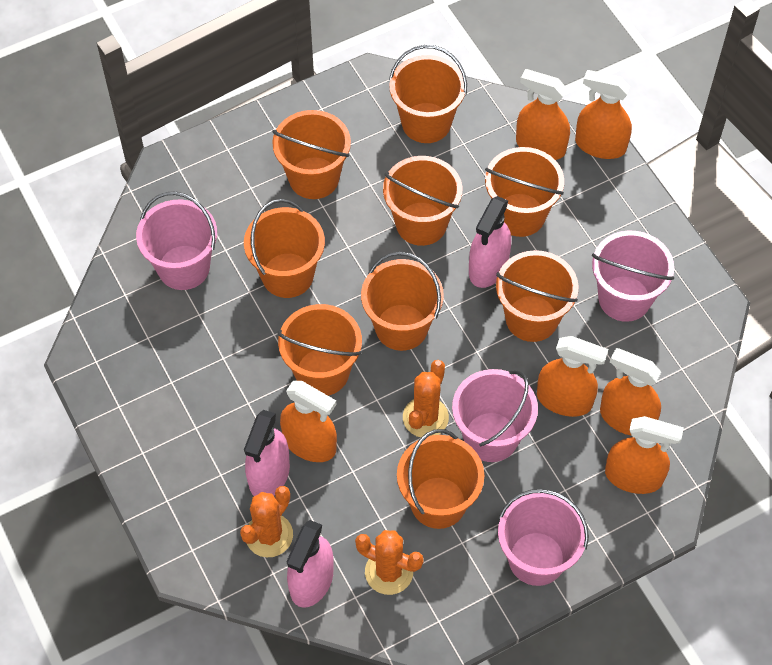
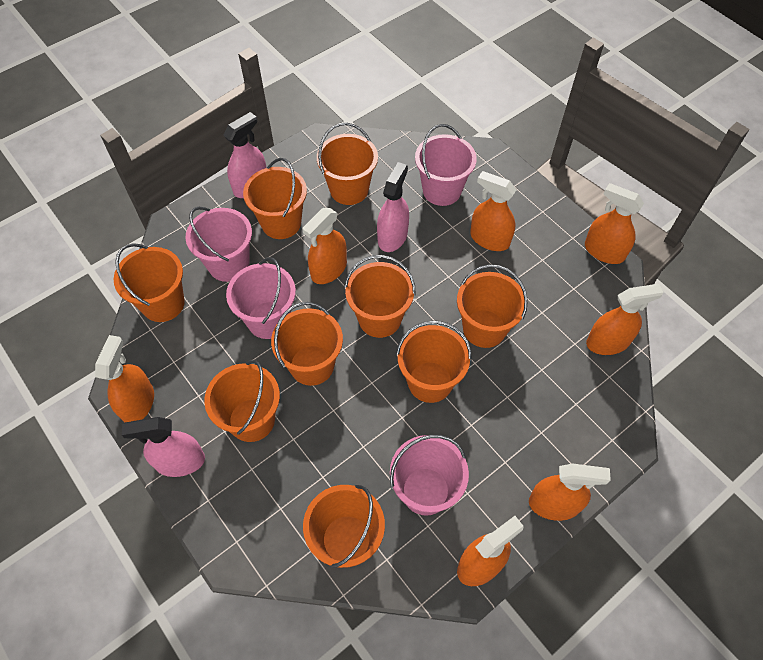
orange cactus: 3 -> 0
orange spray bottle: 6 -> 7

